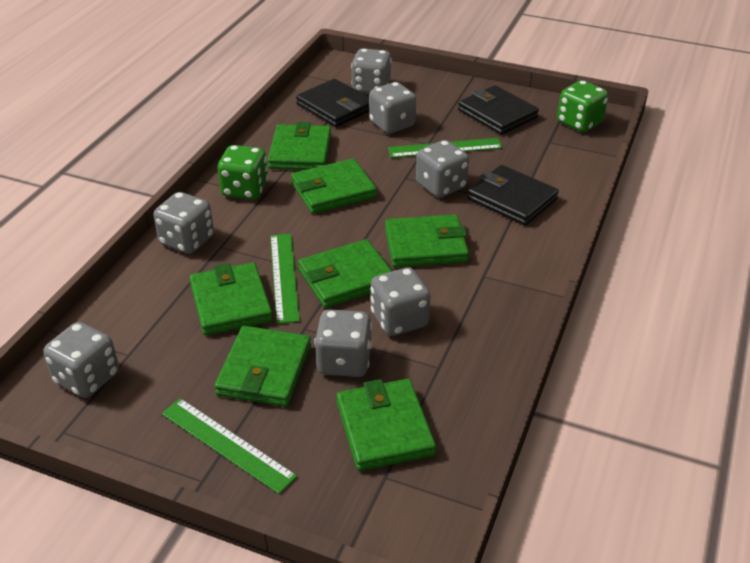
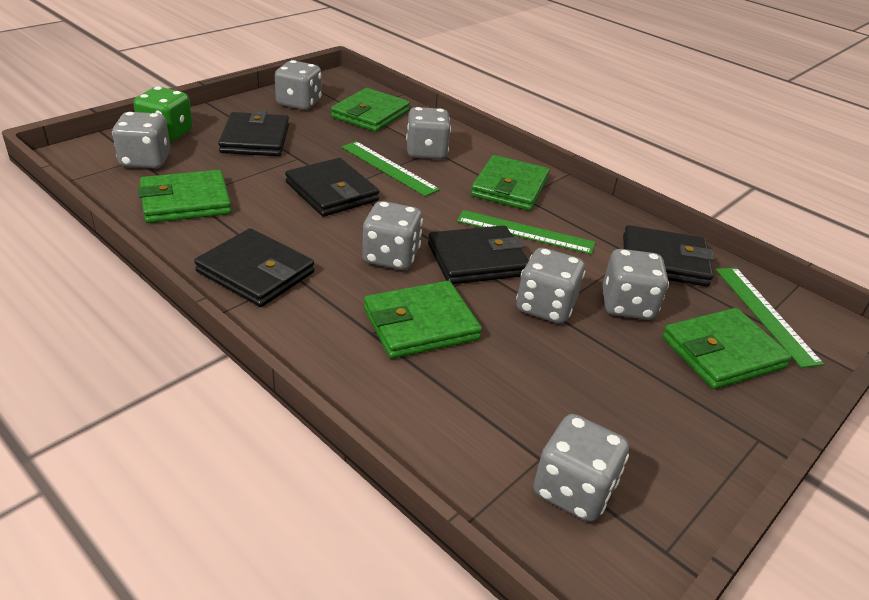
black wallet: 3 -> 5
green dice: 2 -> 1
green wallet: 7 -> 5

